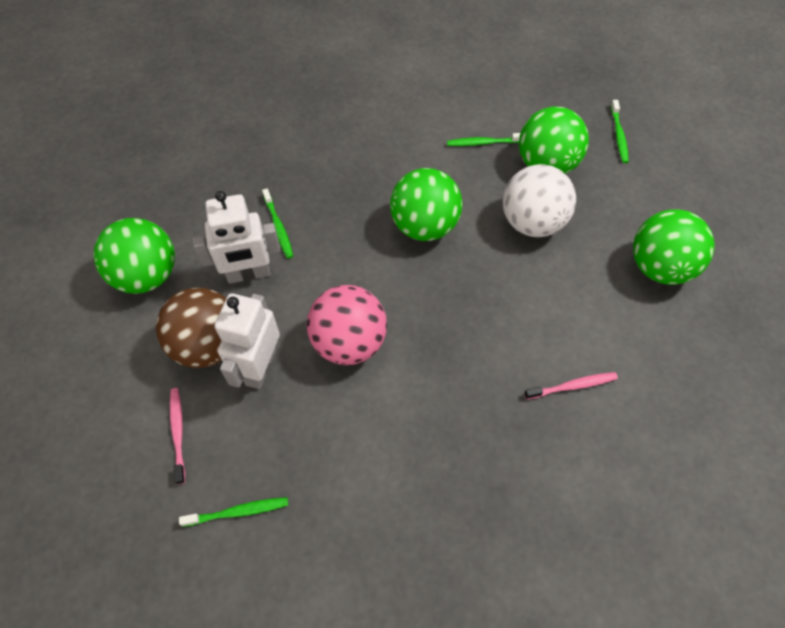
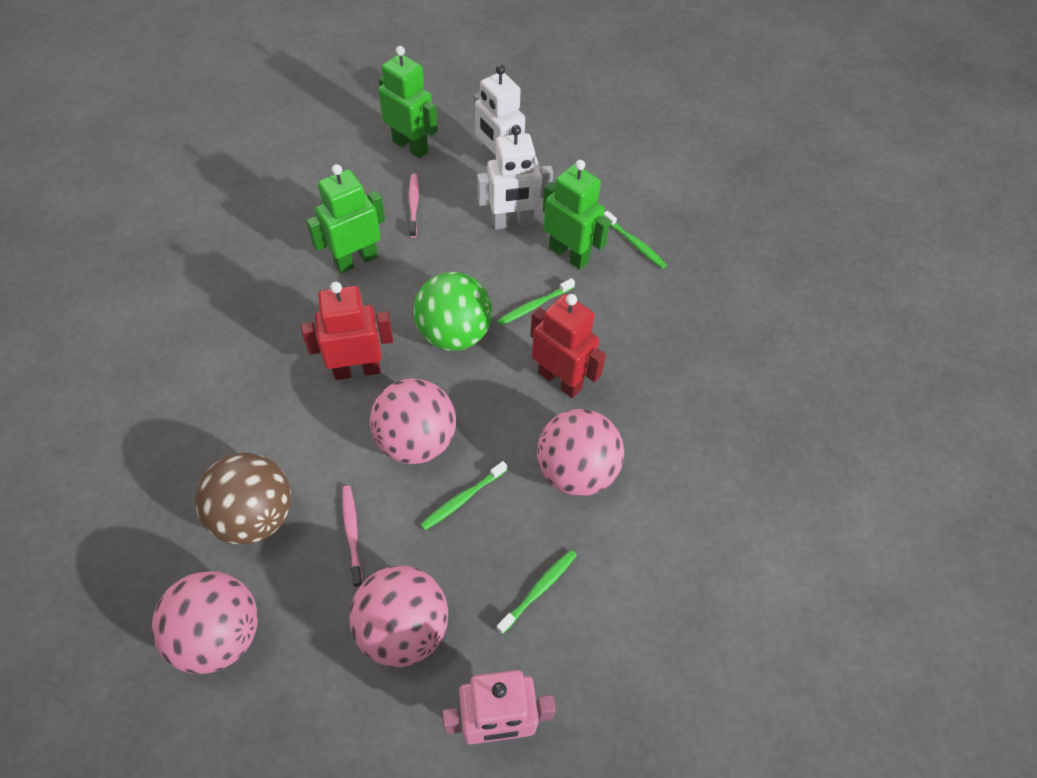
green ball: 4 -> 1
green robot: 0 -> 3
pink ball: 1 -> 4
pink robot: 0 -> 1
red robot: 0 -> 2
white ball: 1 -> 0

